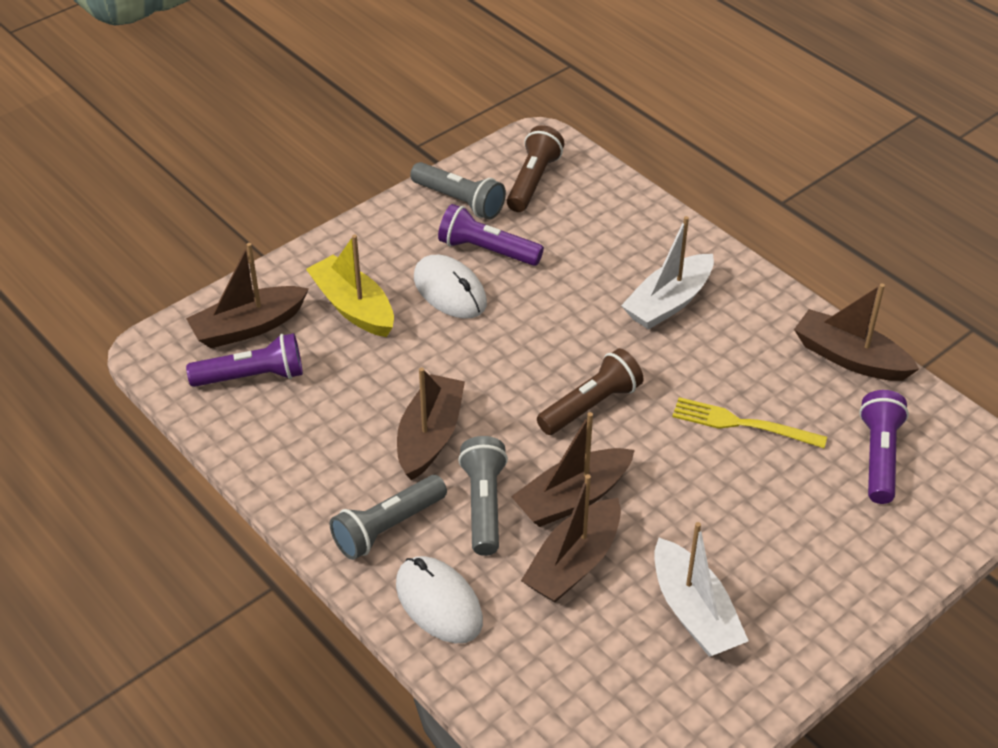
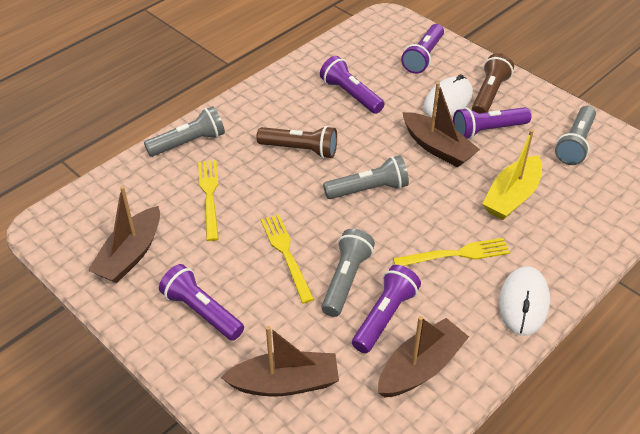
brown boat: 5 -> 4
grey flashlight: 3 -> 4
purple flashlight: 3 -> 5
white boat: 2 -> 0
yellow fork: 1 -> 3

